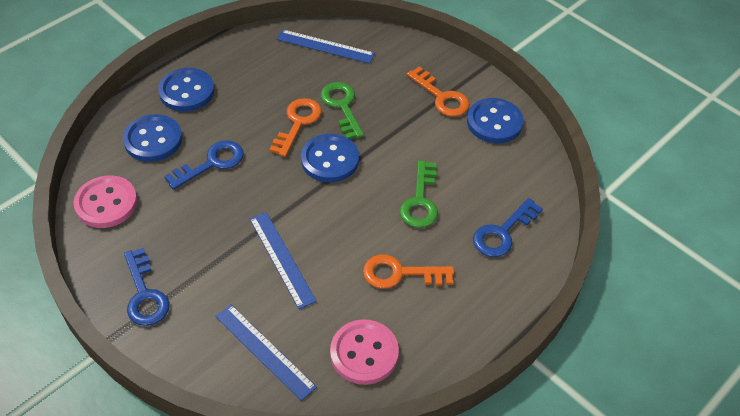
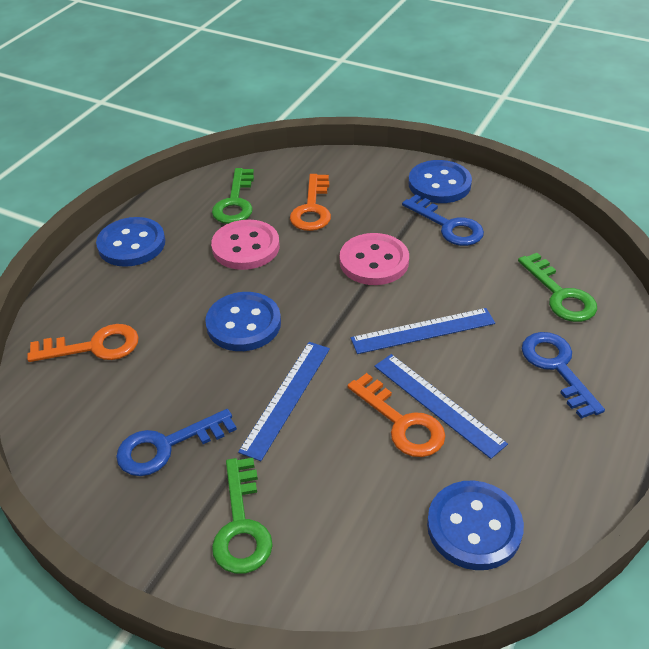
green key: 2 -> 3

